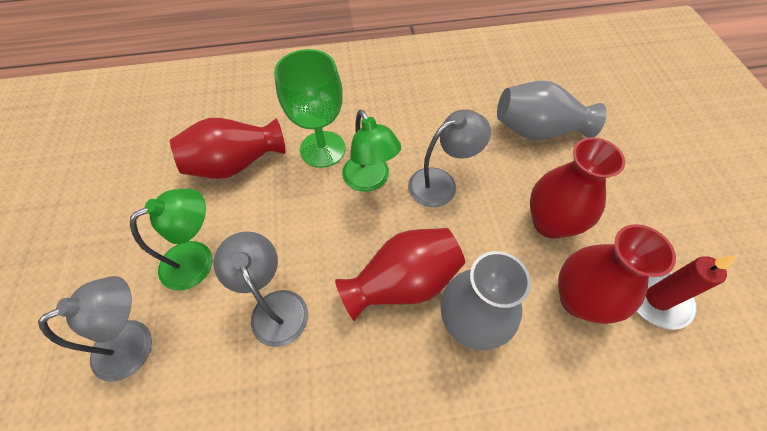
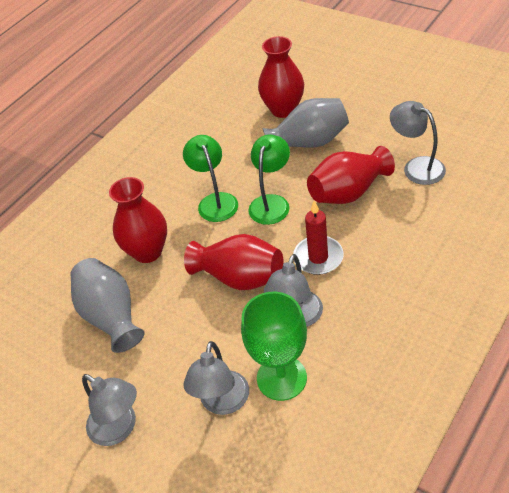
grey lamp: 3 -> 4

